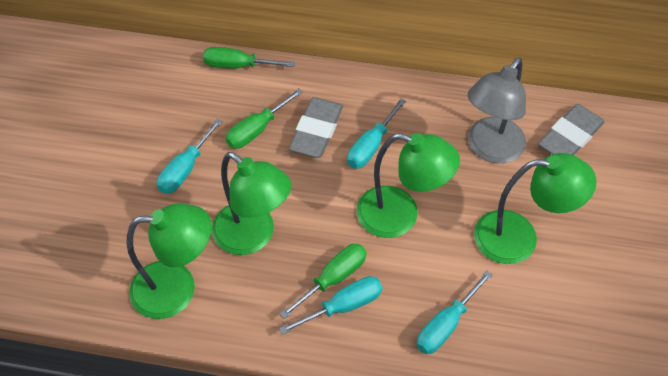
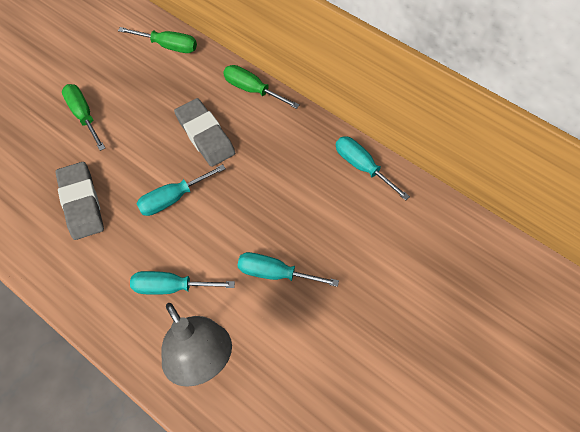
green lamp: 4 -> 0

